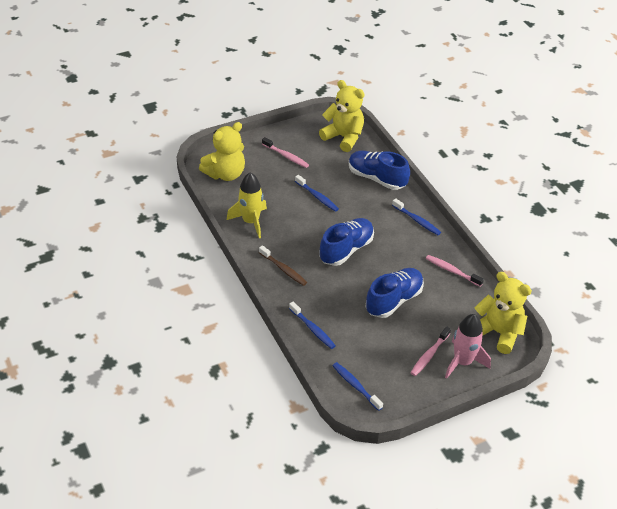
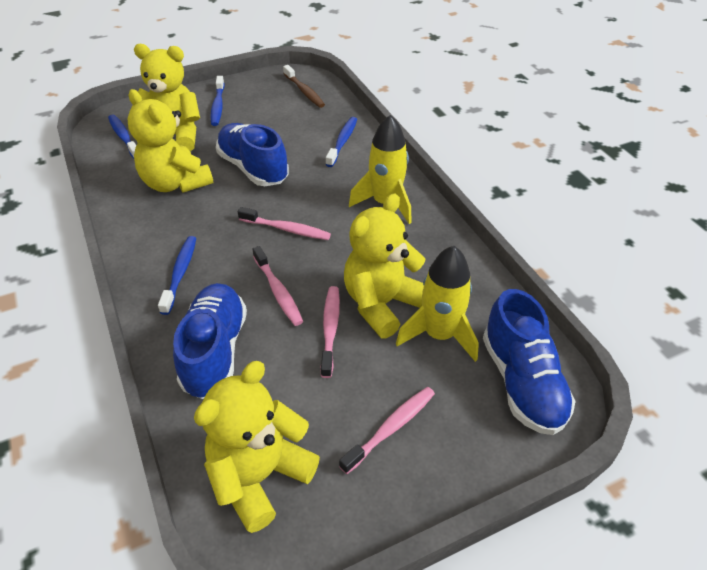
pink rocket: 1 -> 0
pink toothbrush: 3 -> 4
yellow rocket: 1 -> 2
yellow teddy bear: 3 -> 4

